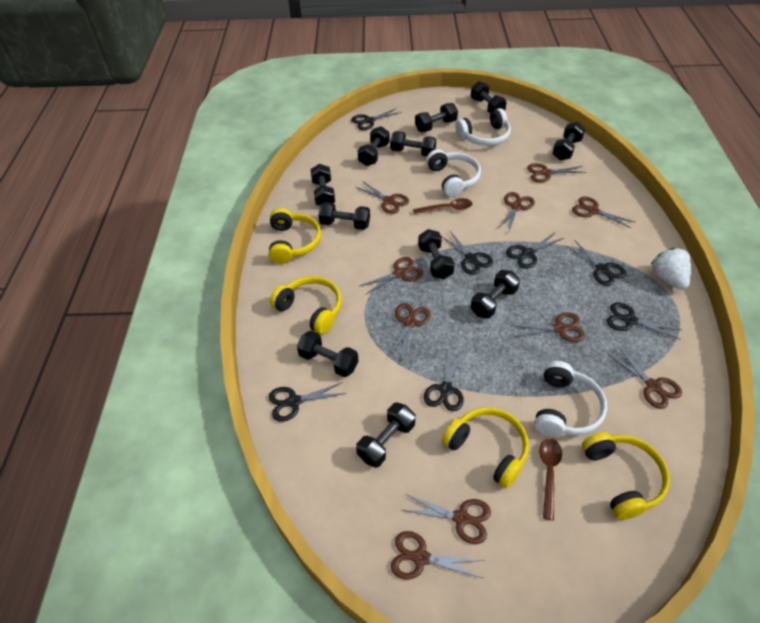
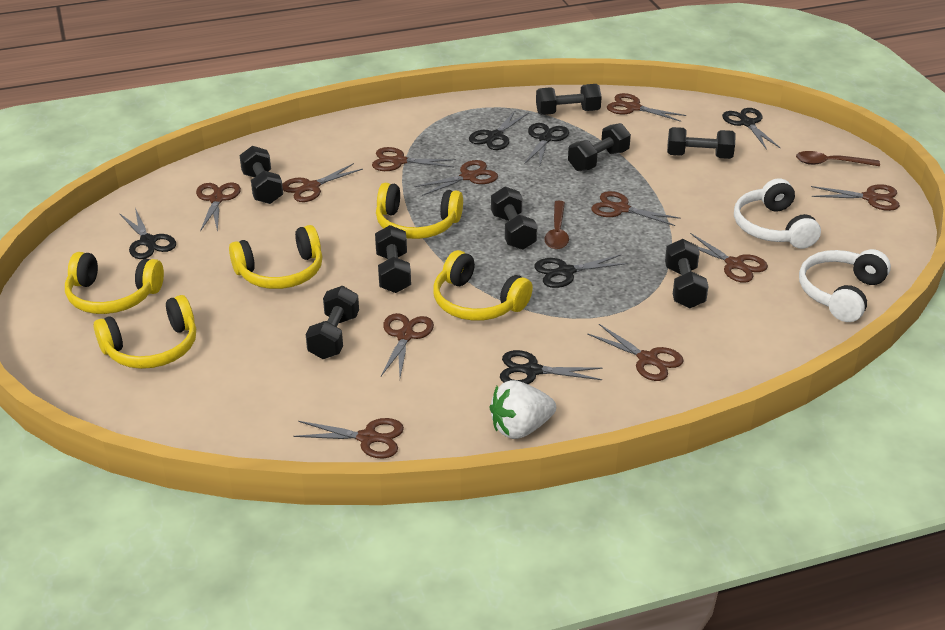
black dumbbell: 11 -> 8
black scissors: 7 -> 6
brown scissors: 10 -> 11
white headphones: 3 -> 2
yellow headphones: 4 -> 5

